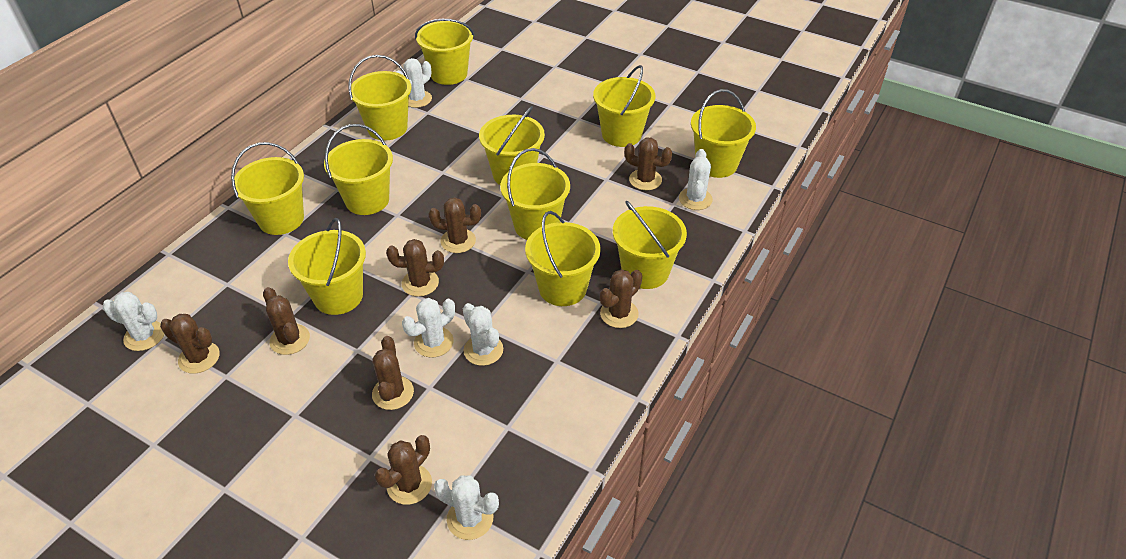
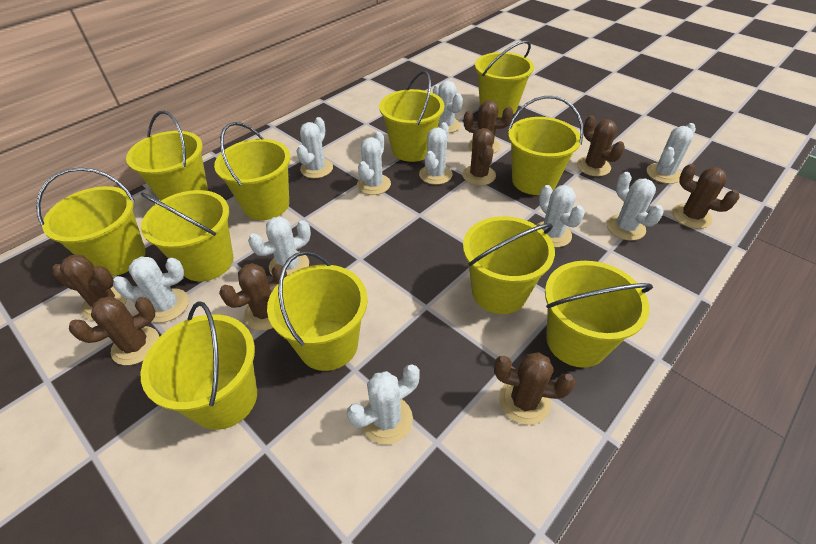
white cactus: 6 -> 10

